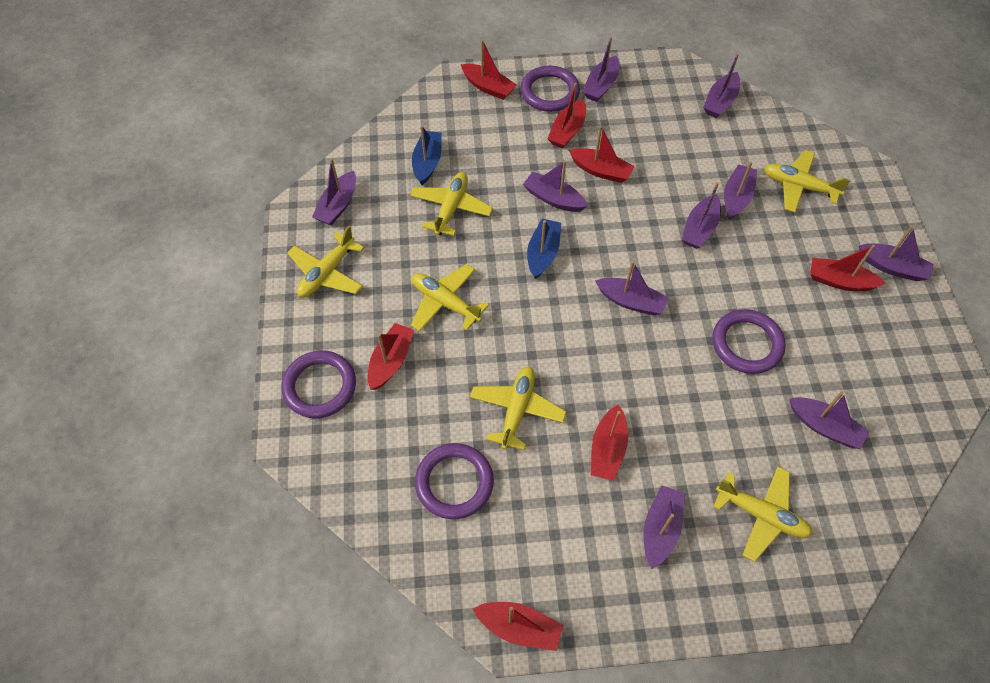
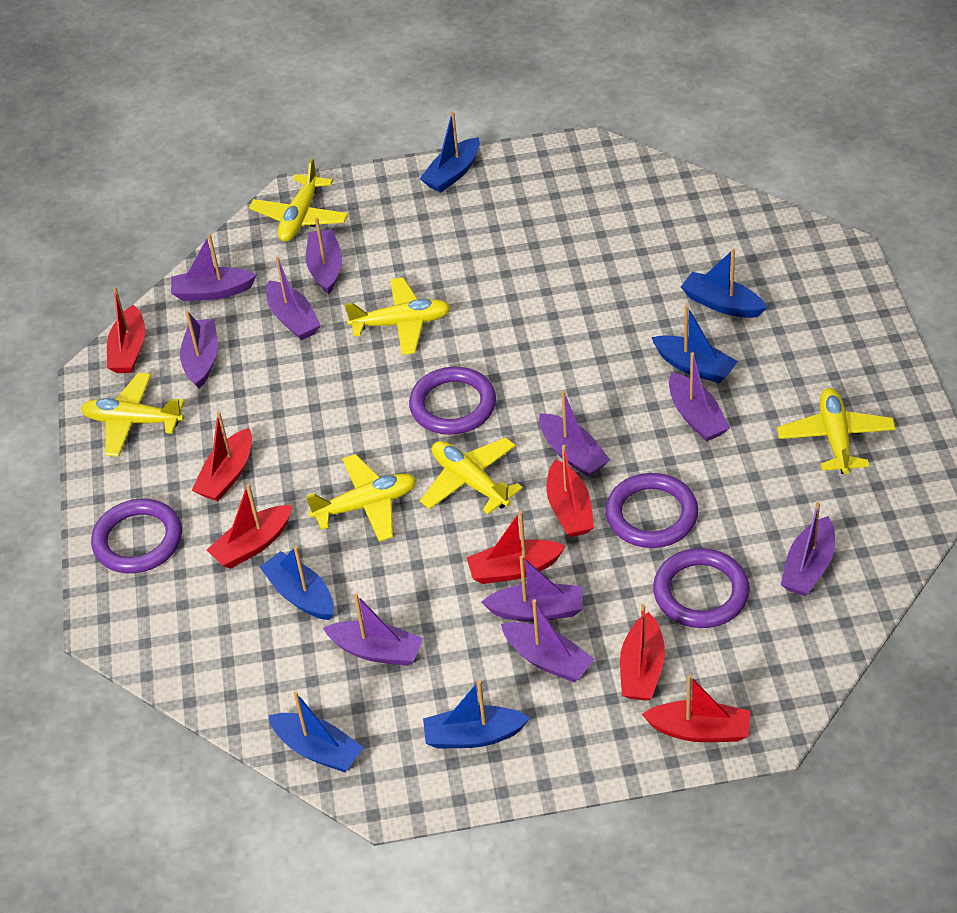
blue boat: 2 -> 6

